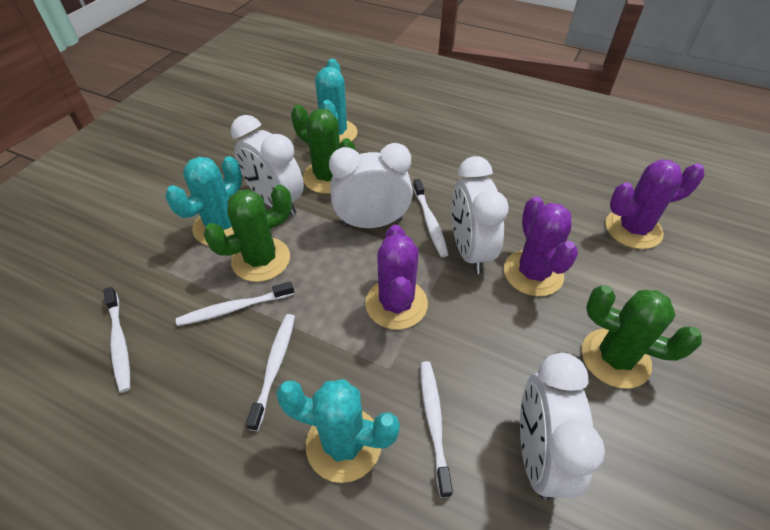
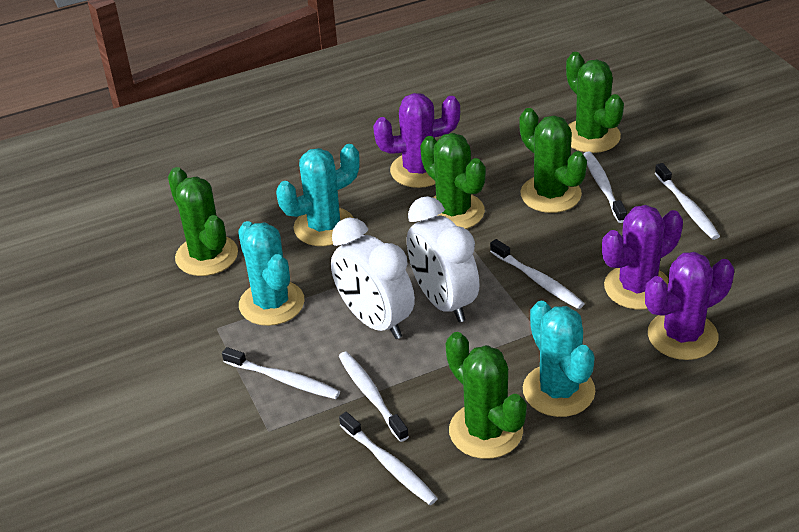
green cactus: 3 -> 5
white clock: 4 -> 2
white toothbrush: 5 -> 6

